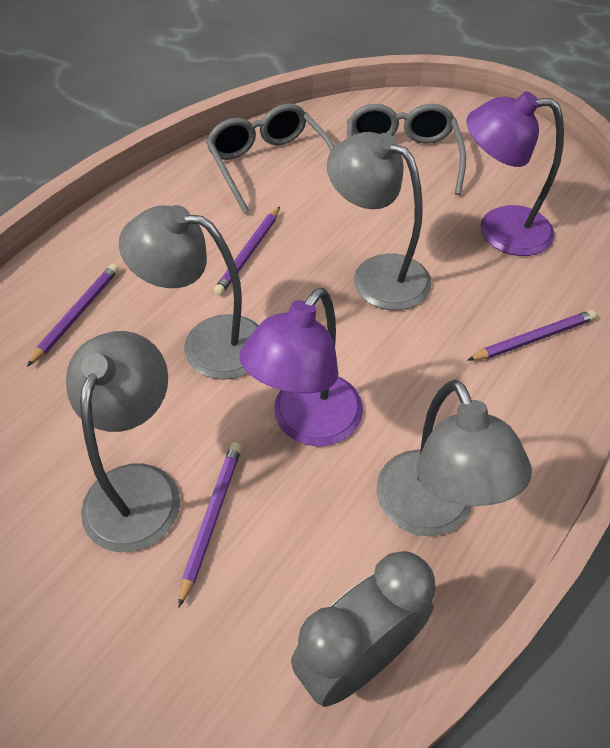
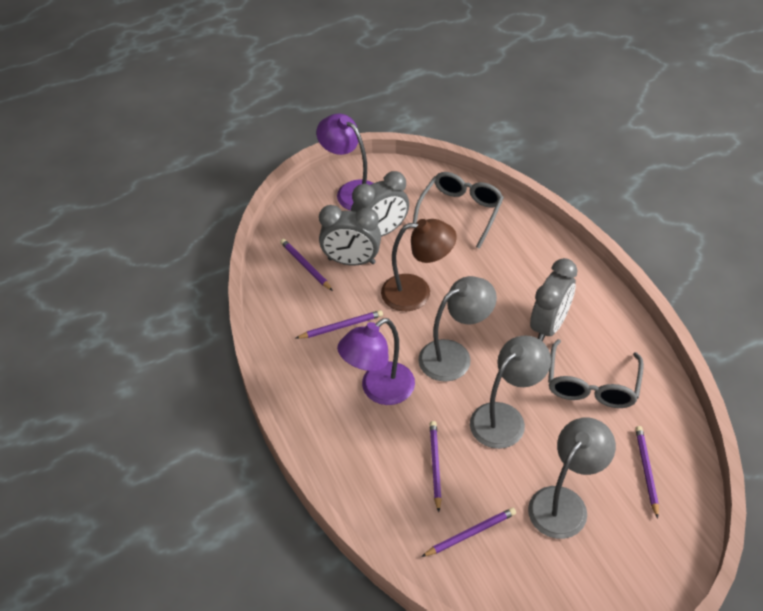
brown lamp: 0 -> 1
grey clock: 1 -> 3
grey lamp: 4 -> 3
purple pencil: 4 -> 5

